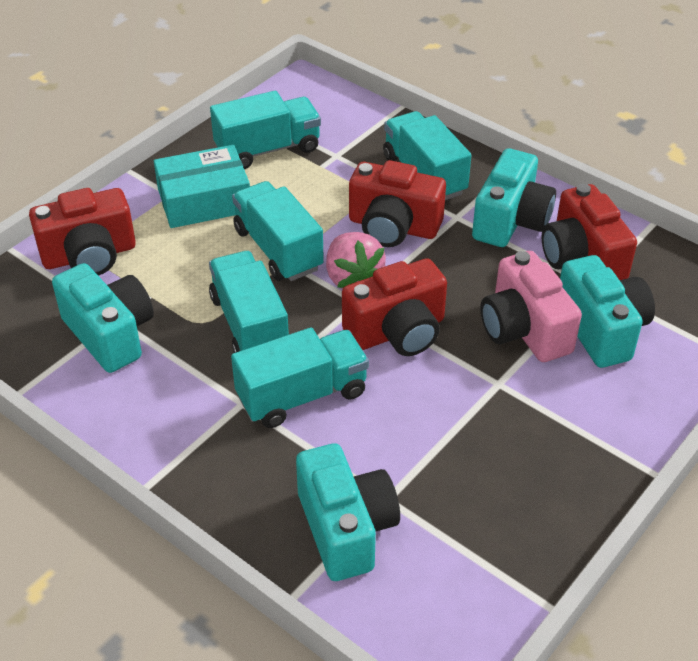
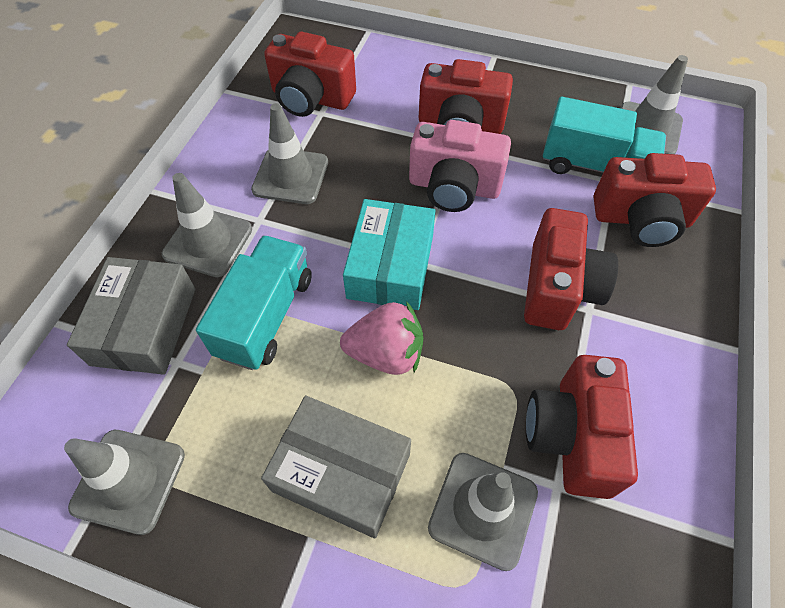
grey box: 0 -> 2
grey traffic cone: 0 -> 5
red camera: 4 -> 5
turquoise camera: 4 -> 0
turquoise truck: 5 -> 2

